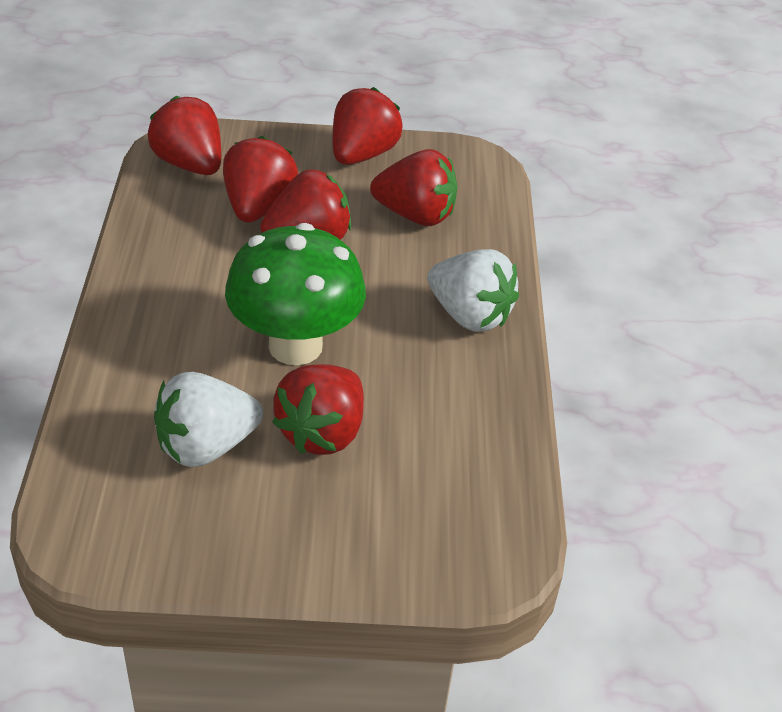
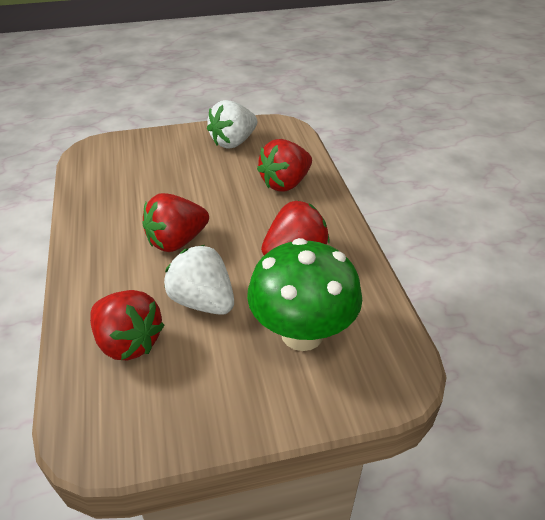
red strawberry: 6 -> 4

